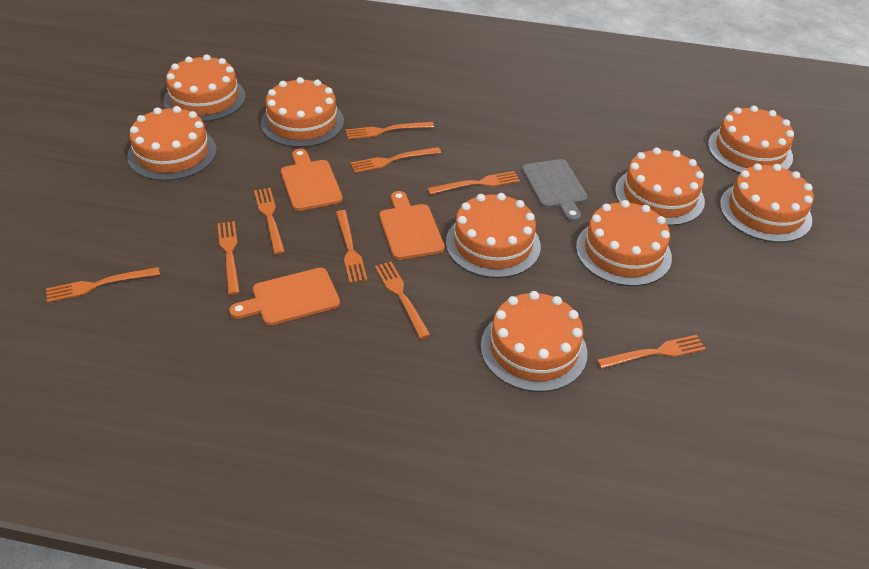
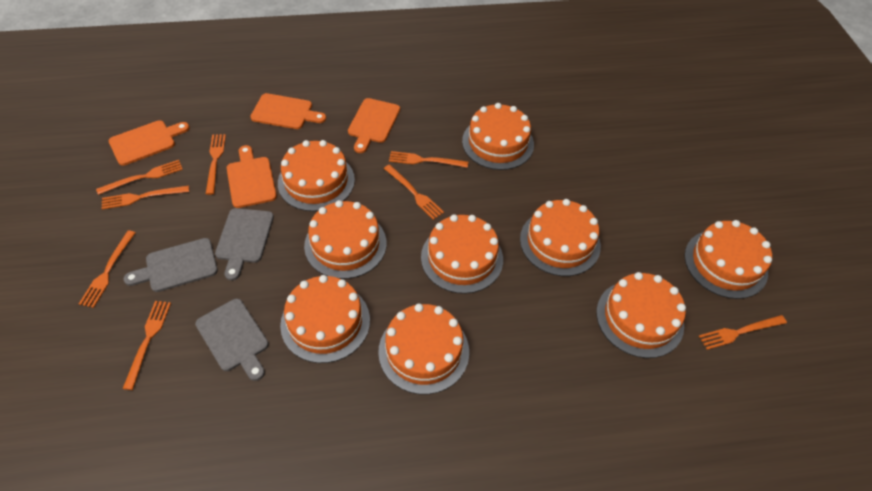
grey cutting board: 1 -> 3
orange cutting board: 3 -> 4
orange fork: 9 -> 8

